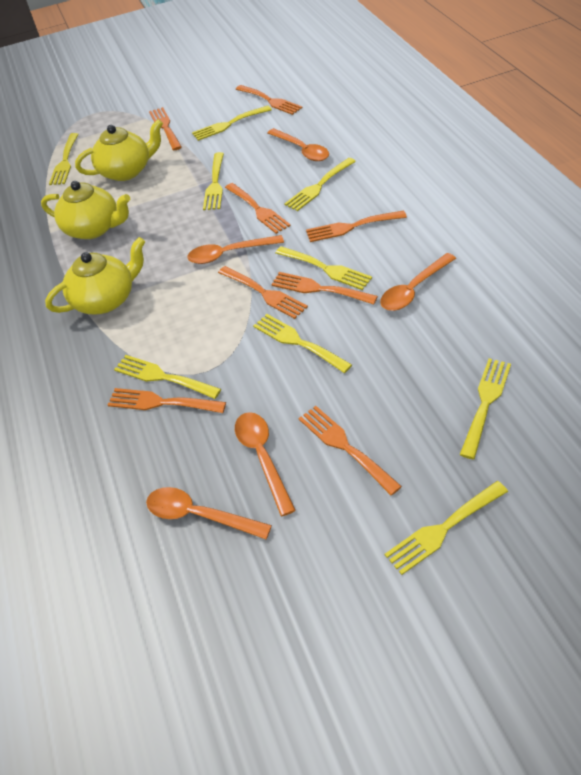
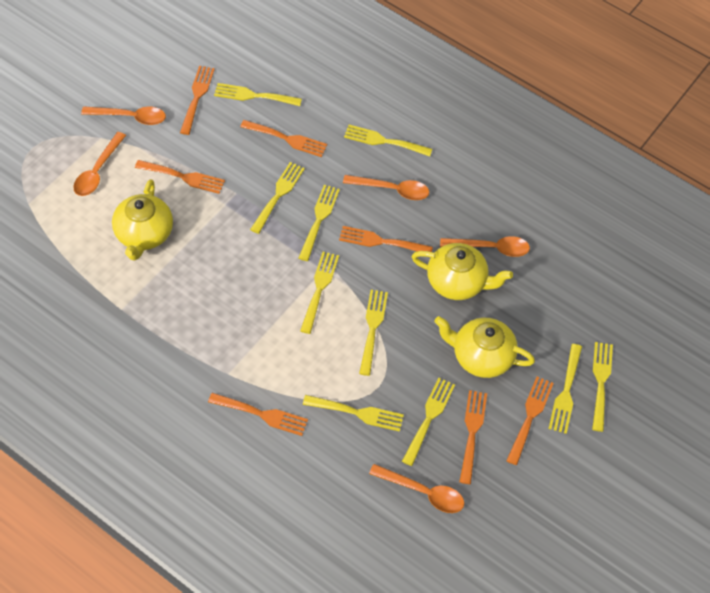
orange fork: 8 -> 7
yellow fork: 9 -> 10

